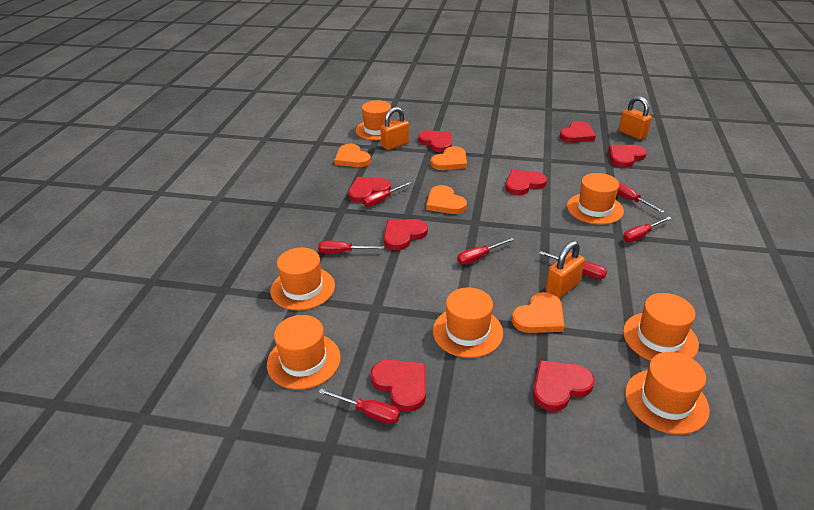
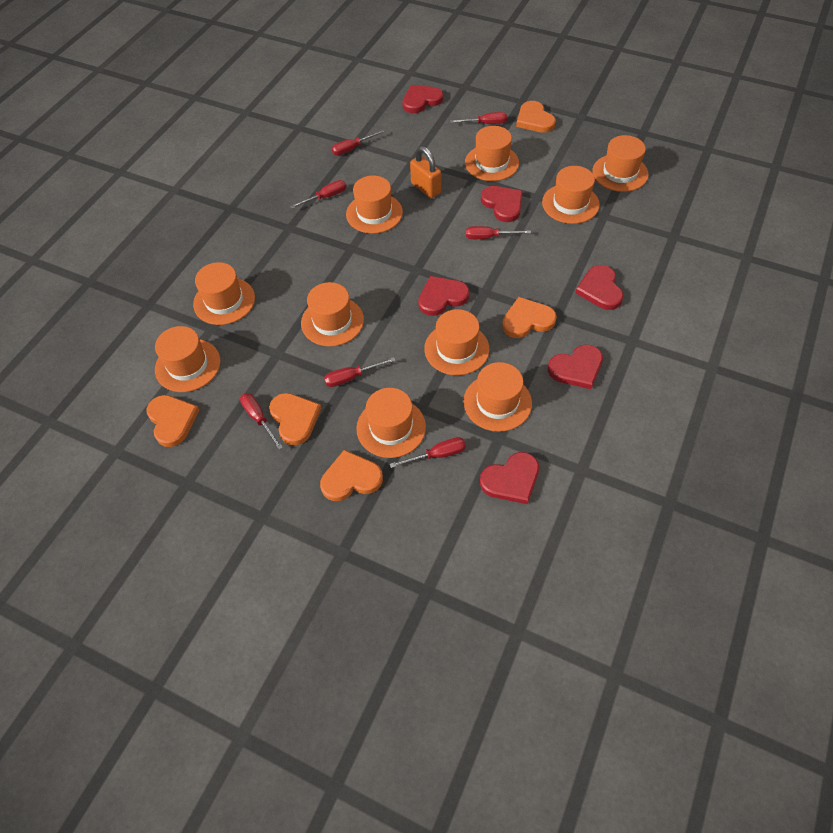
orange hat: 7 -> 10
orange heart: 4 -> 5
orange padlock: 3 -> 1
red heart: 8 -> 6

